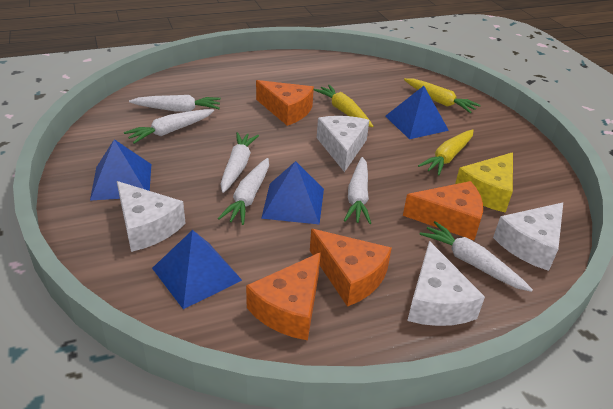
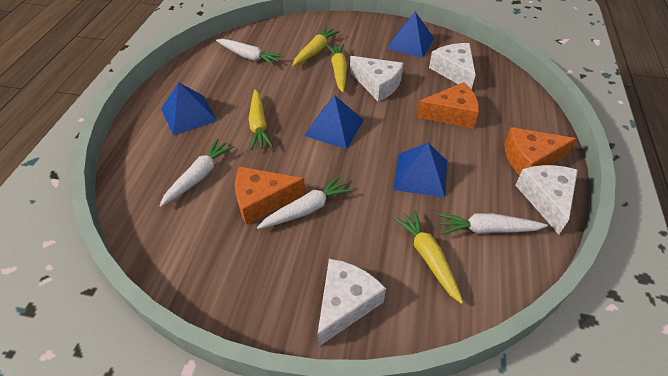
orange cheese: 4 -> 3
white carrot: 6 -> 4
yellow carrot: 3 -> 4
yellow cheese: 1 -> 0

